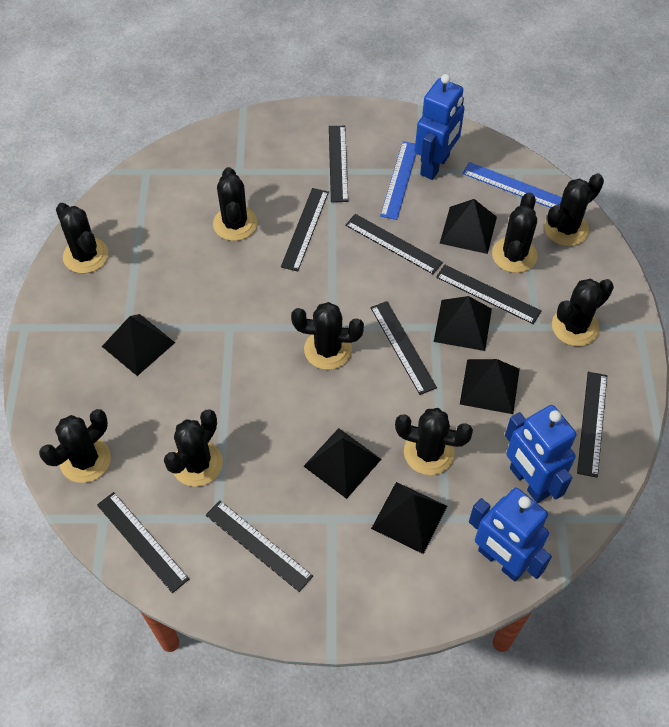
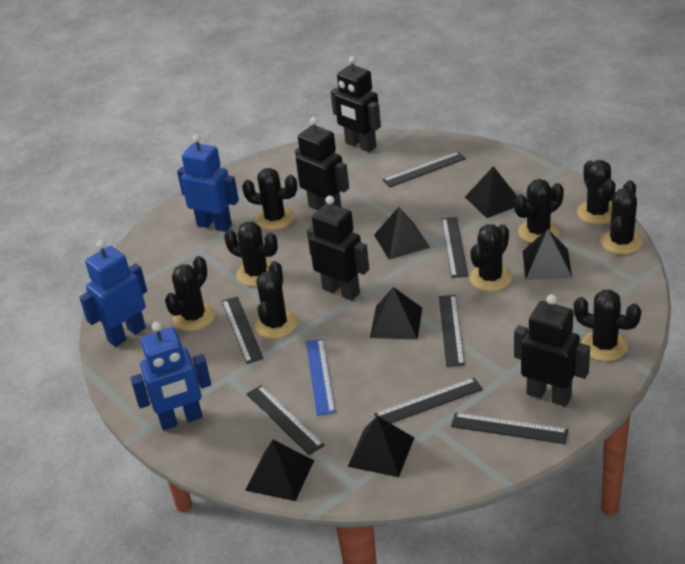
black robot: 0 -> 4
black ruler: 8 -> 7
blue ruler: 2 -> 1

